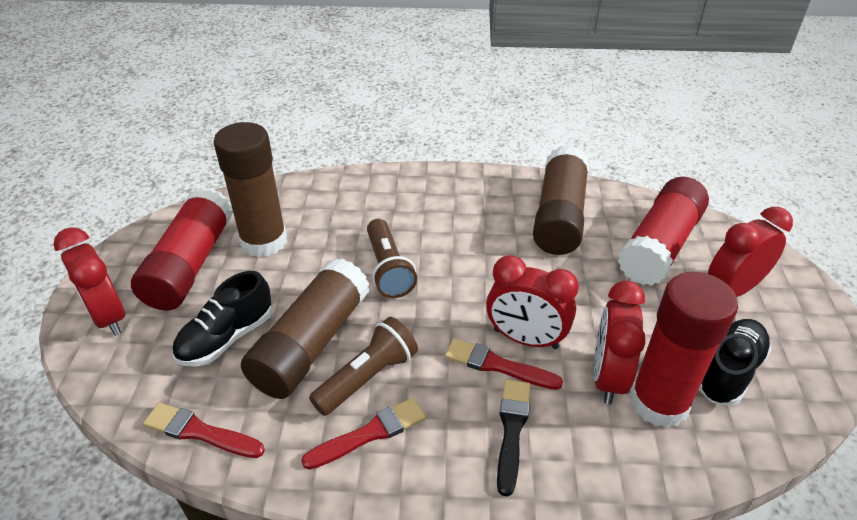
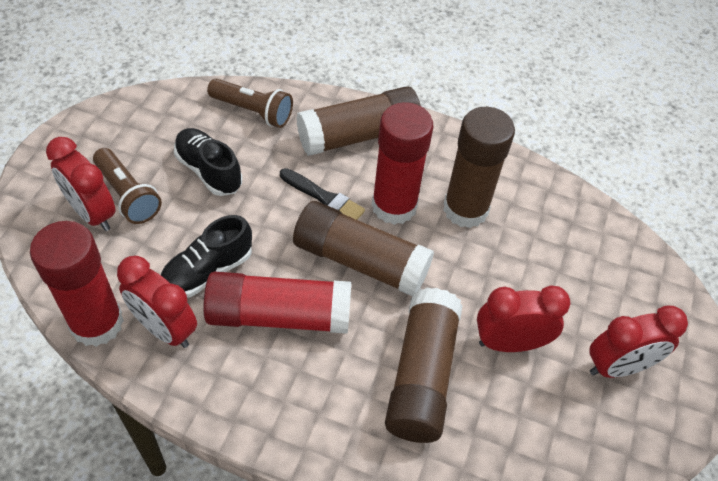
brown glue stick: 3 -> 4
red brush: 3 -> 0

